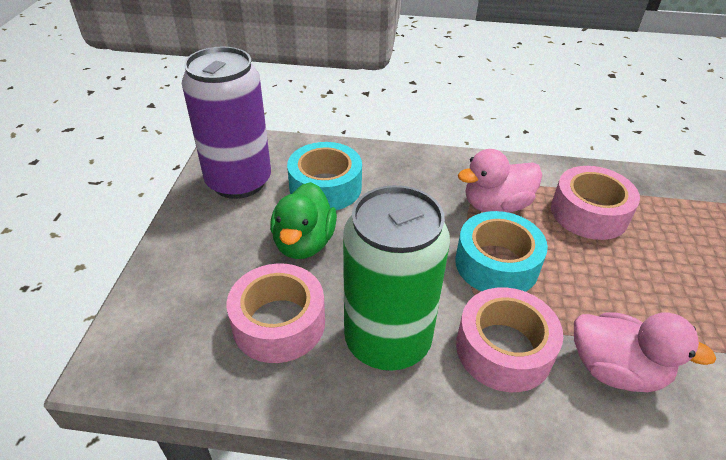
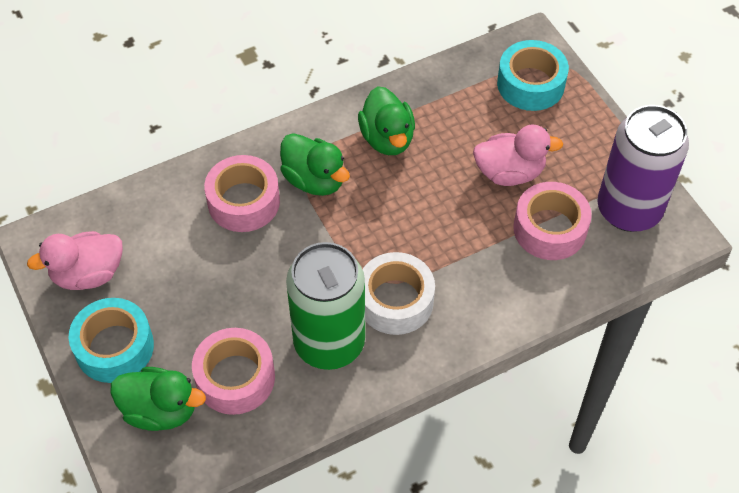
green duck: 1 -> 3
white tape: 0 -> 1

